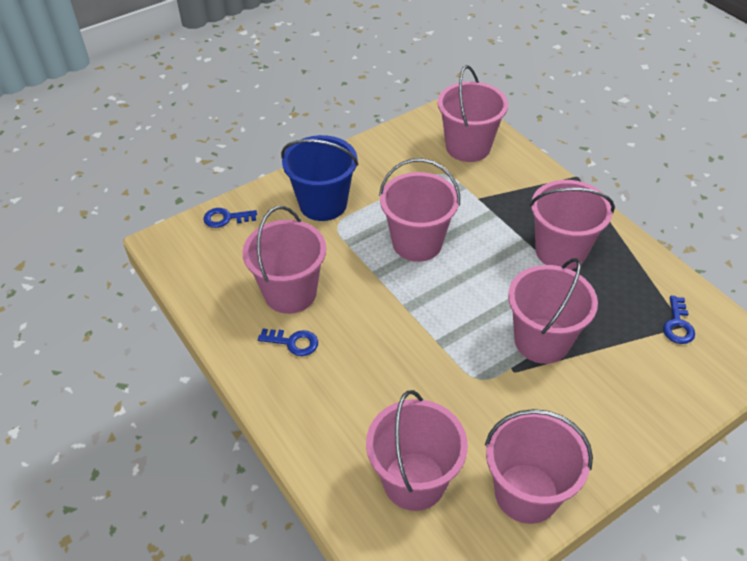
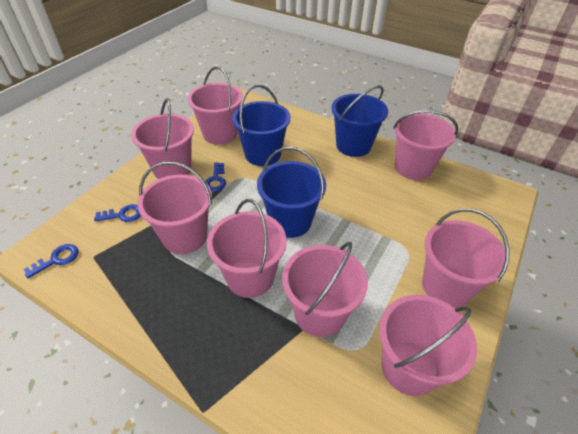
blue bucket: 1 -> 3
pink bucket: 7 -> 8

